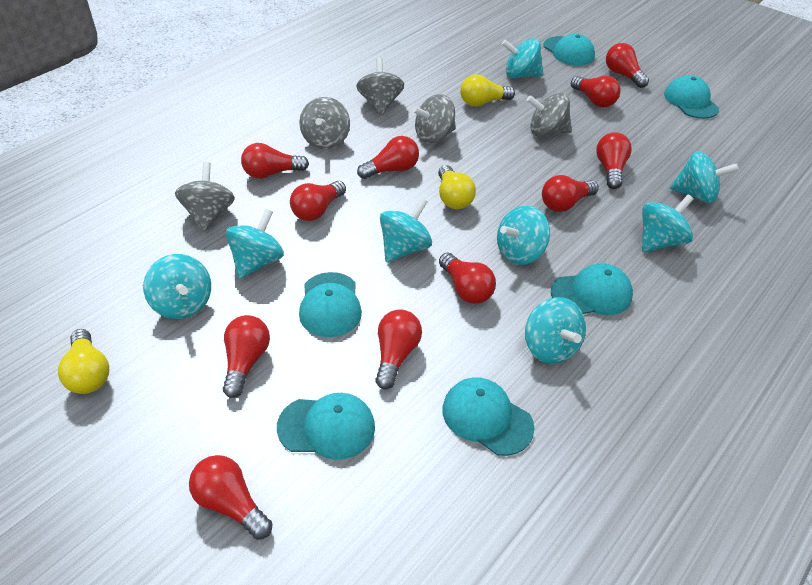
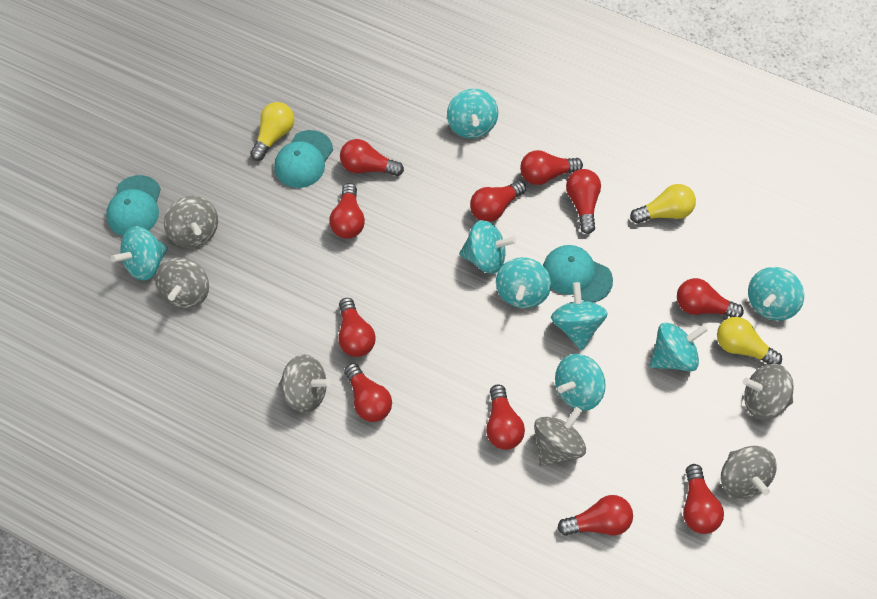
grey spinning top: 5 -> 6
turquoise cap: 6 -> 3

